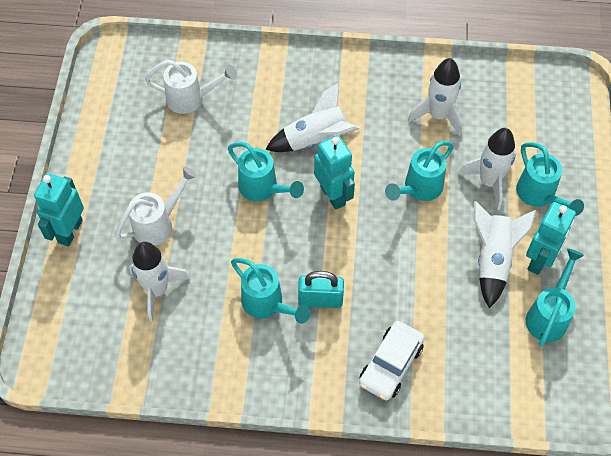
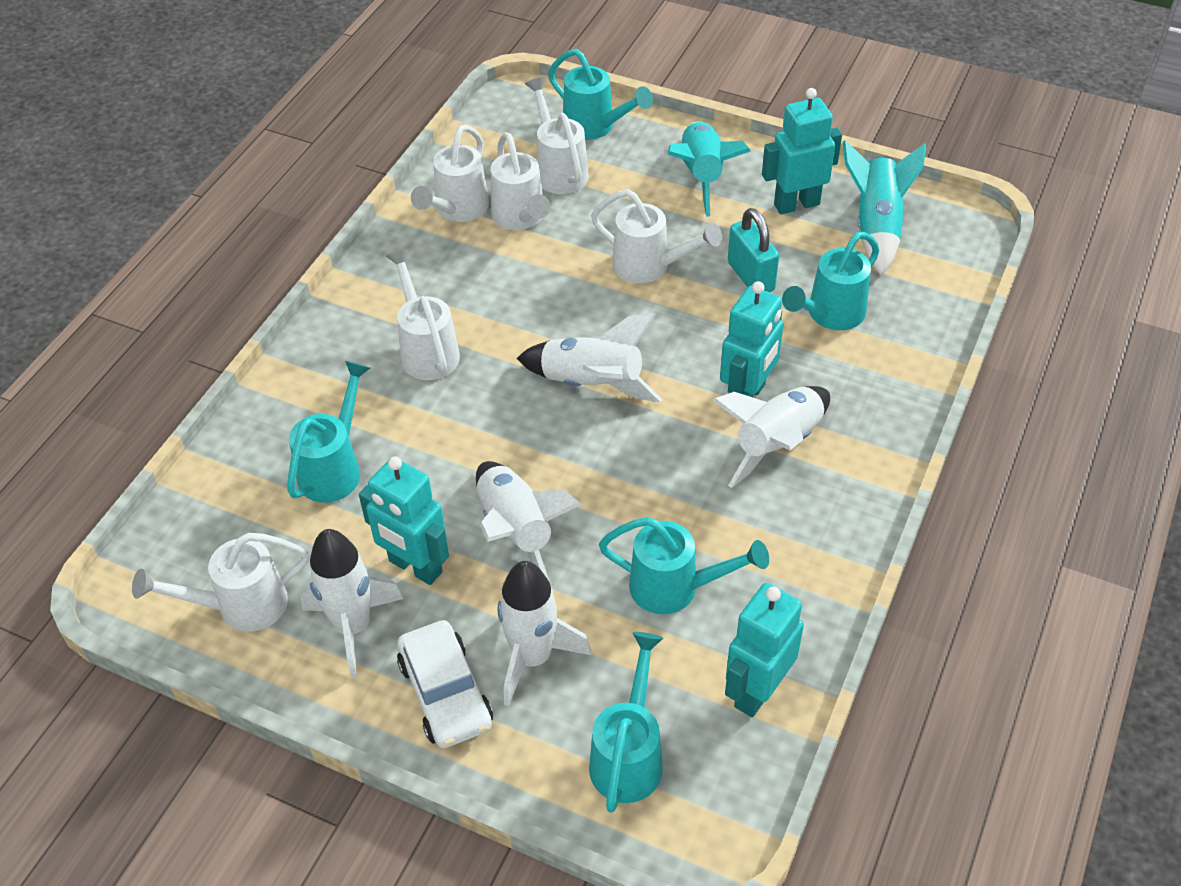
turquoise robot: 3 -> 4
turquoise rocket: 0 -> 2
white watering can: 2 -> 6

